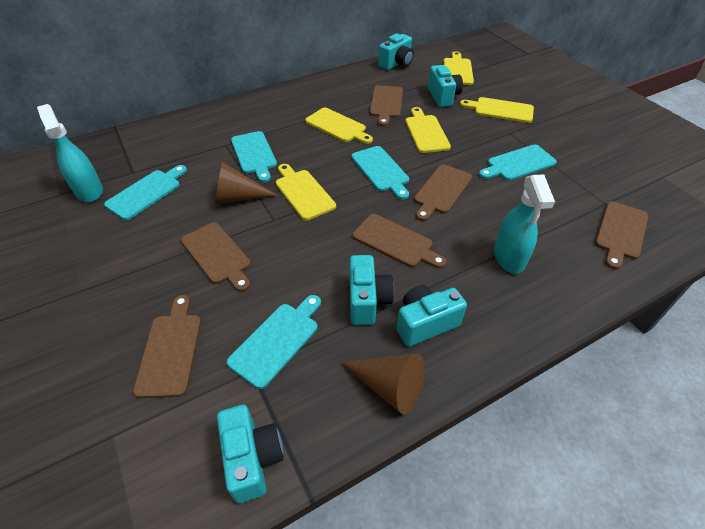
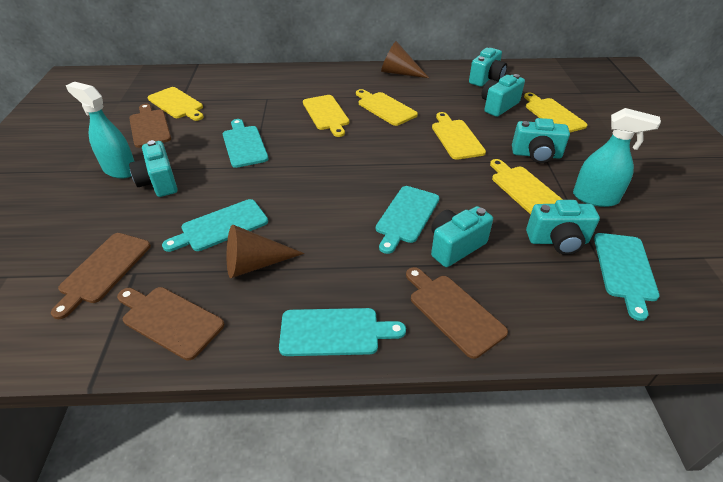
brown cutting board: 6 -> 4
turquoise camera: 5 -> 6
yellow cutting board: 5 -> 6

